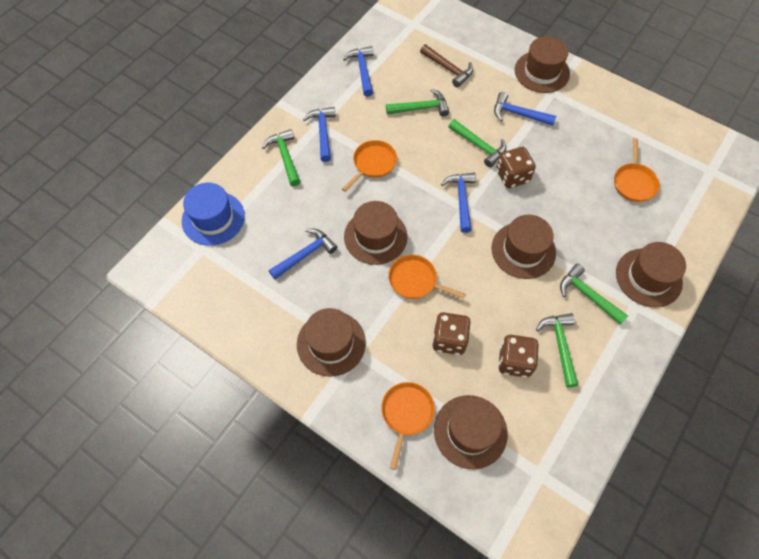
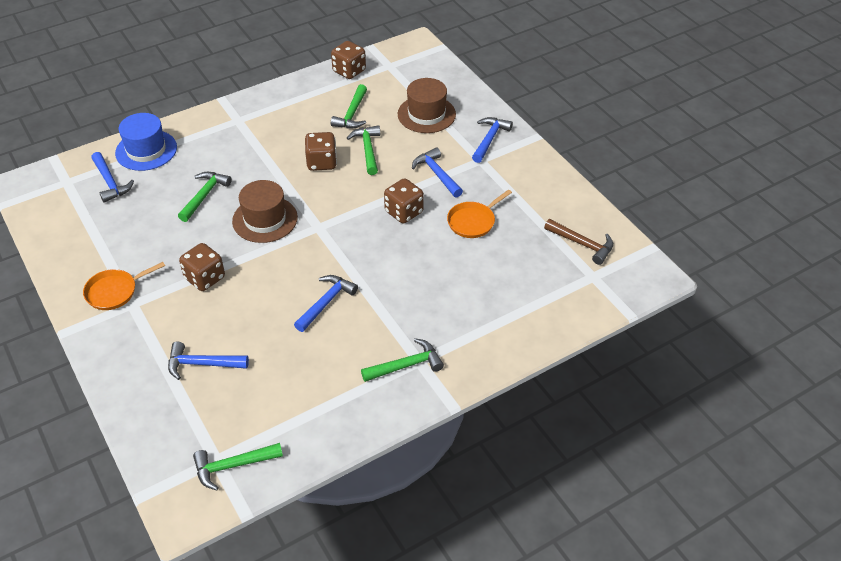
brown dice: 3 -> 4
brown hat: 6 -> 2
orange pan: 4 -> 2

